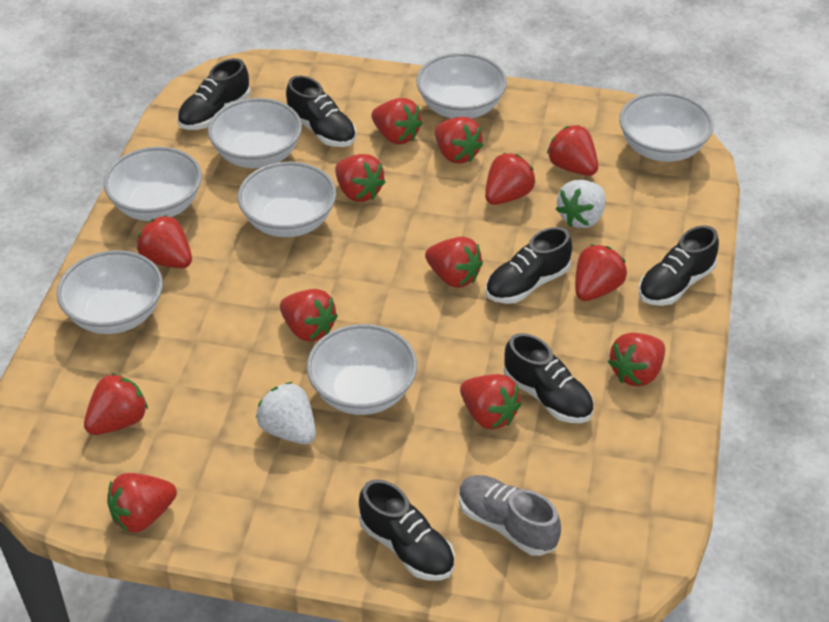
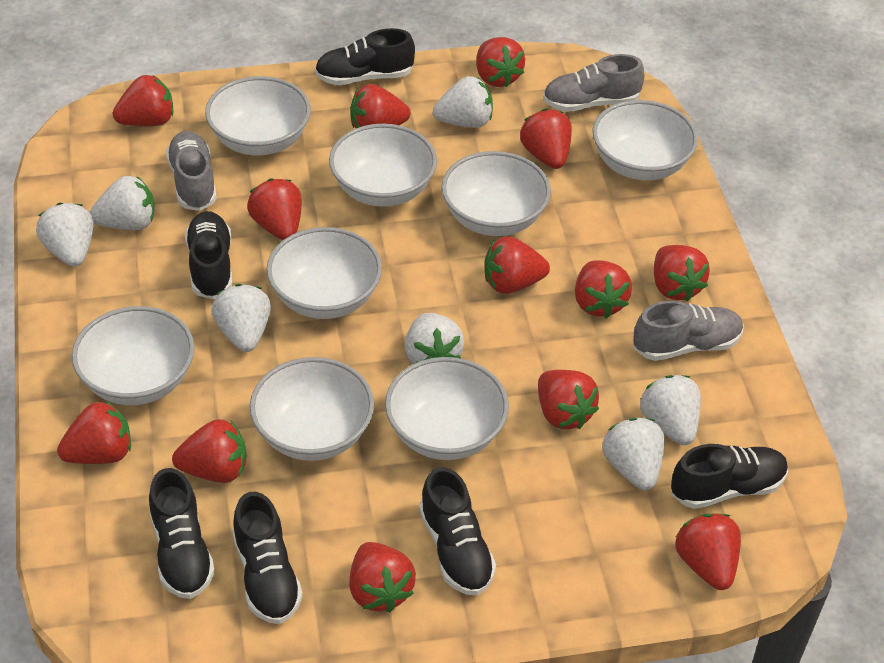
grey shoe: 1 -> 3
white bowl: 7 -> 8
white strawberry: 2 -> 7

